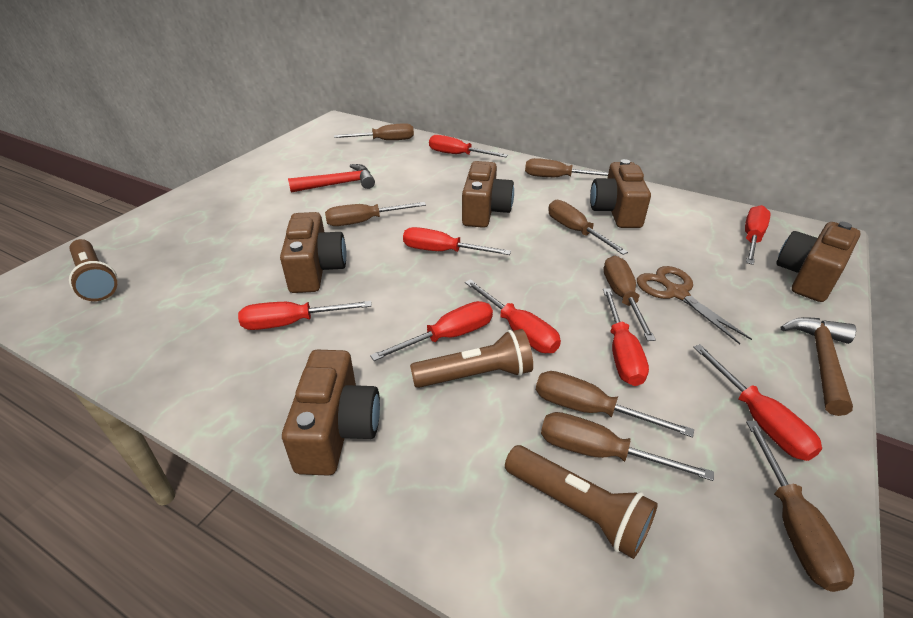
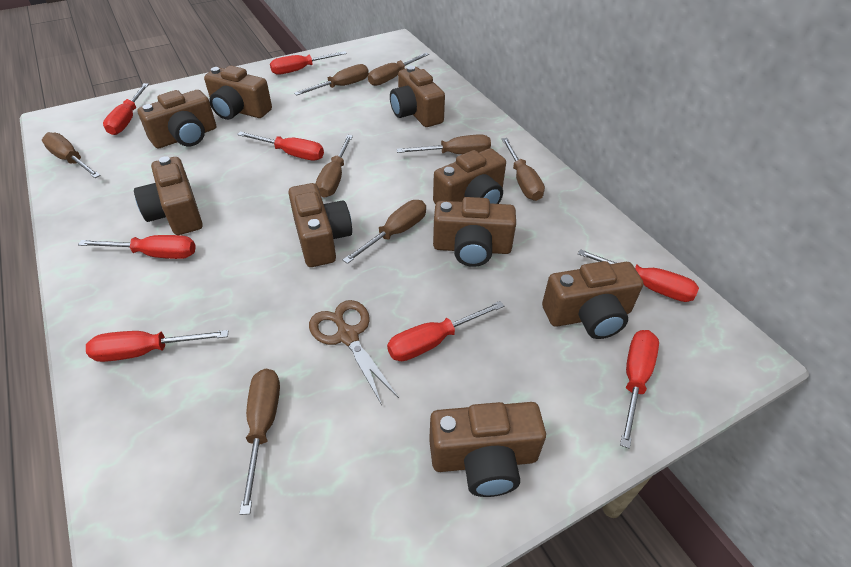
brown camera: 5 -> 9
brown flashlight: 3 -> 0
brown hammer: 1 -> 0
red hammer: 1 -> 0

